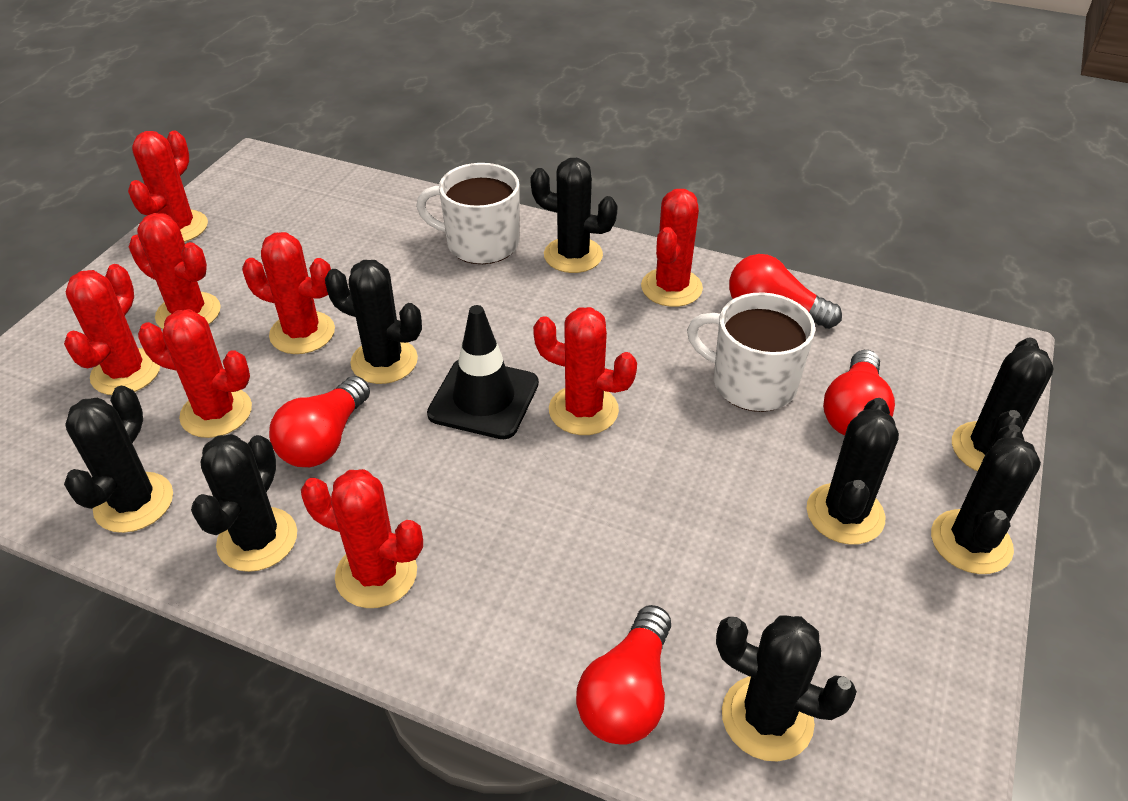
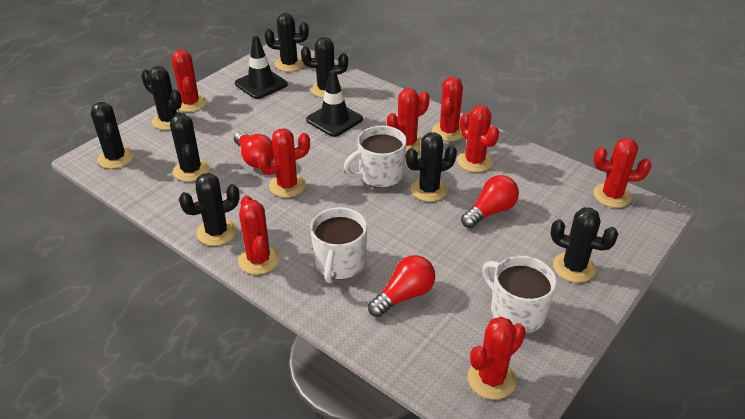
black traffic cone: 1 -> 2
red light bulb: 4 -> 3
white mug: 2 -> 3

